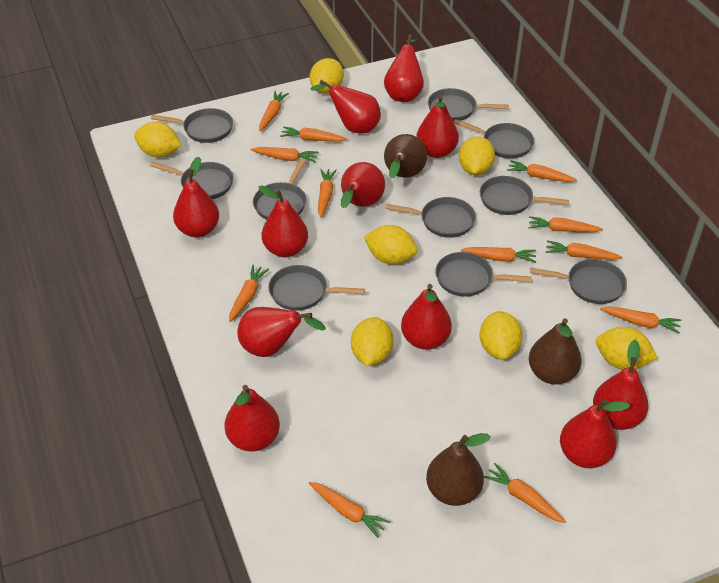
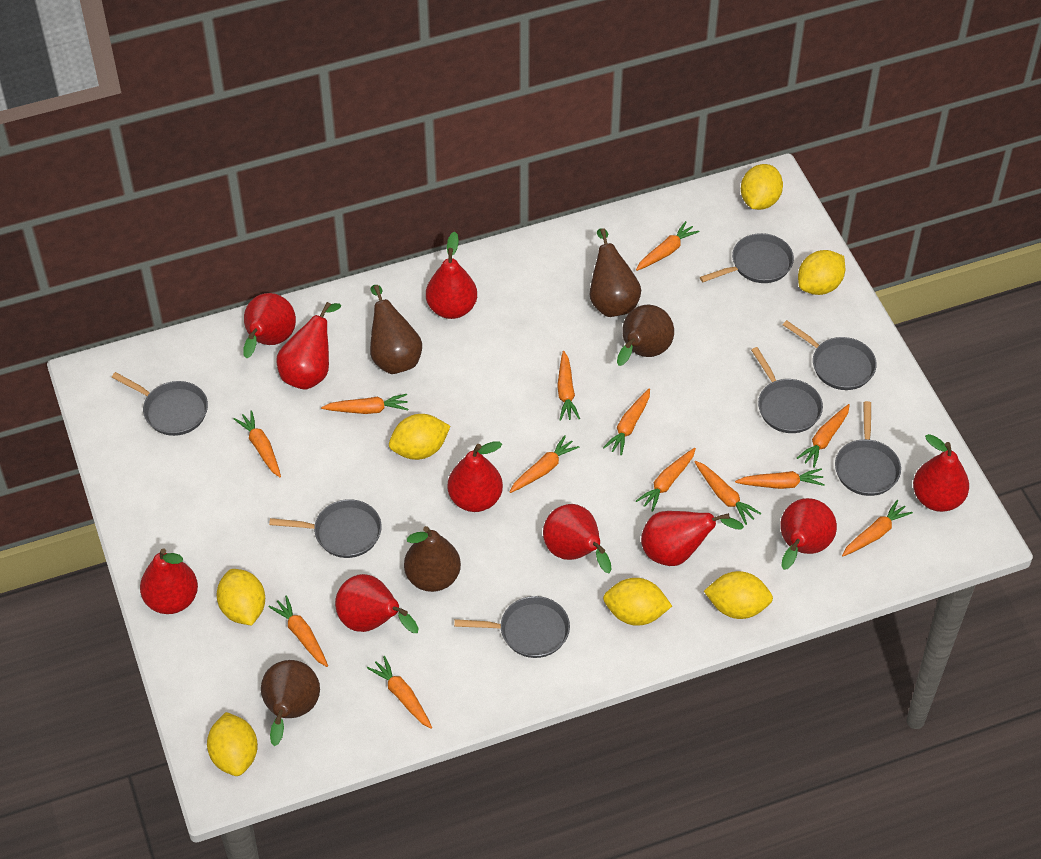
brown pear: 3 -> 5
grey pan: 10 -> 7
orange carrot: 12 -> 13
red pear: 11 -> 10

